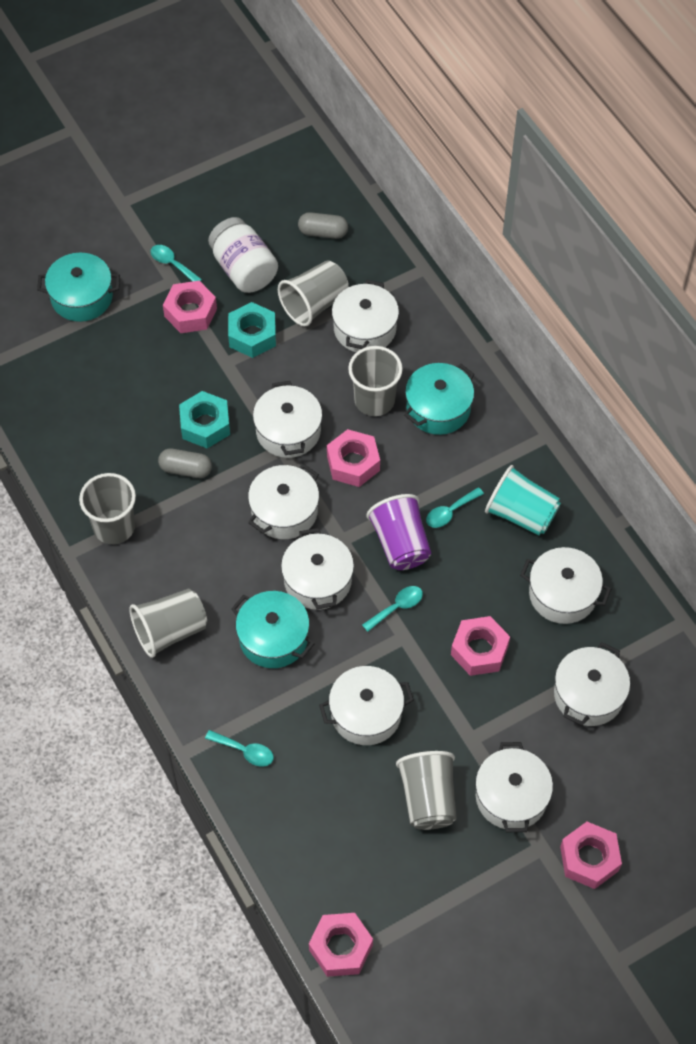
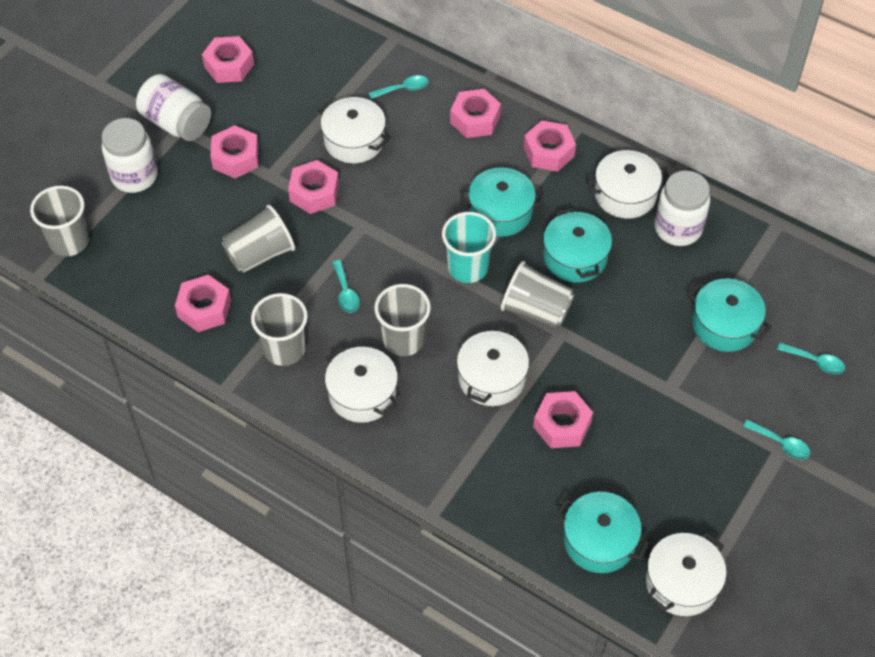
grey capsule: 2 -> 0
pink nut: 5 -> 7
purple cup: 1 -> 0
turquoise nut: 2 -> 0
turquoise pot: 3 -> 4
white jar: 1 -> 3
white pot: 8 -> 5

